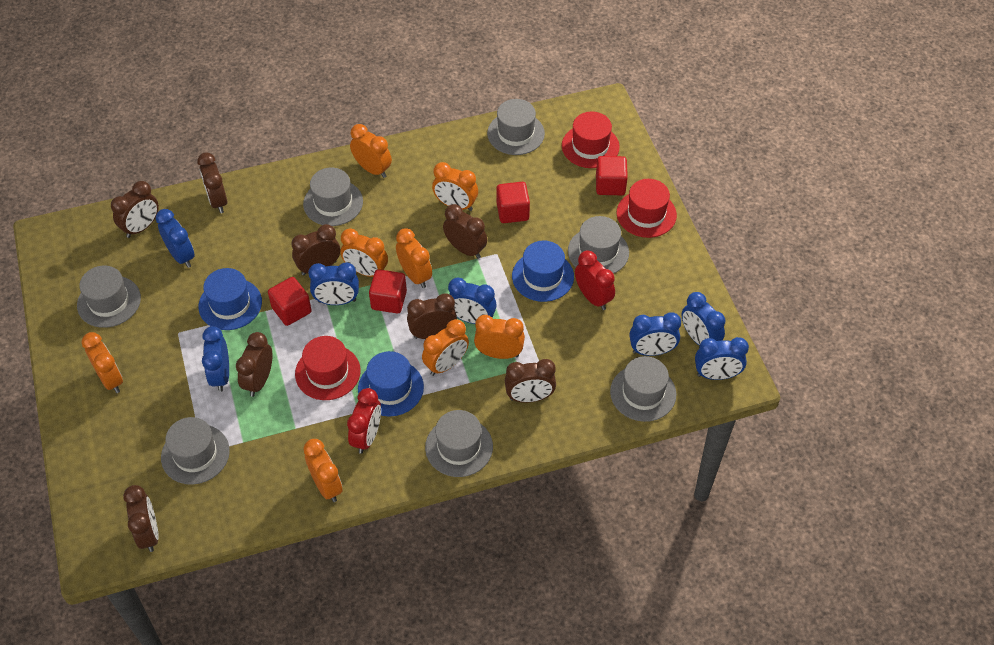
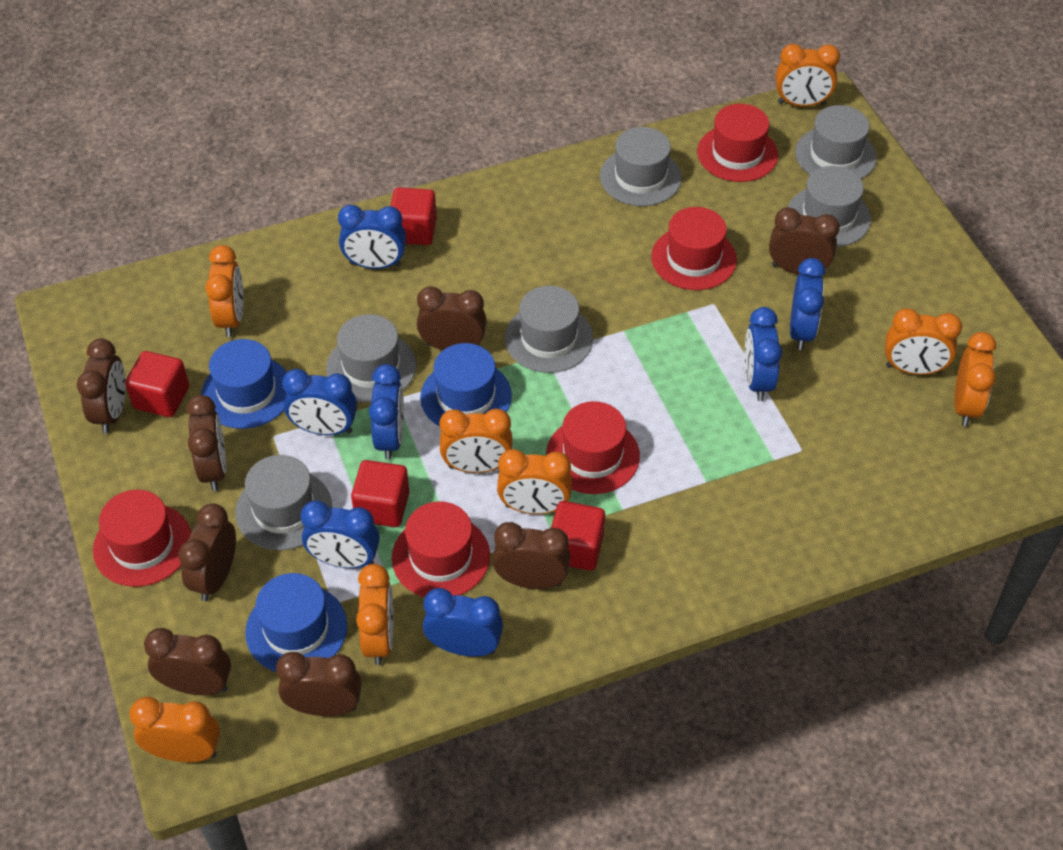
grey hat: 7 -> 6
red clock: 2 -> 0
red hat: 3 -> 5

